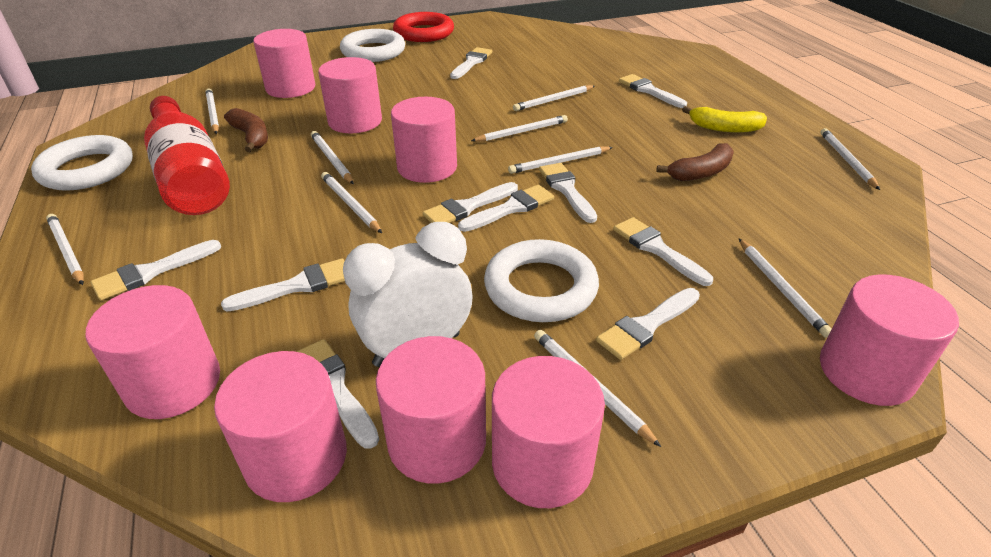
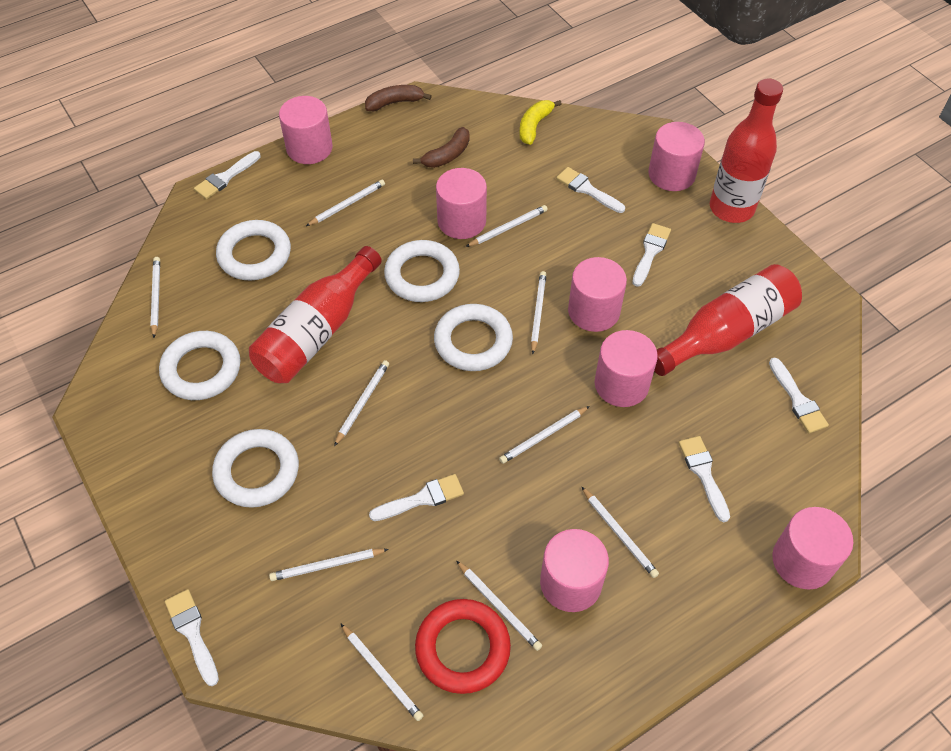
pink cylinder: 8 -> 7
red bottle: 1 -> 3
white brush: 10 -> 7
white clock: 1 -> 0
white ring: 3 -> 5

